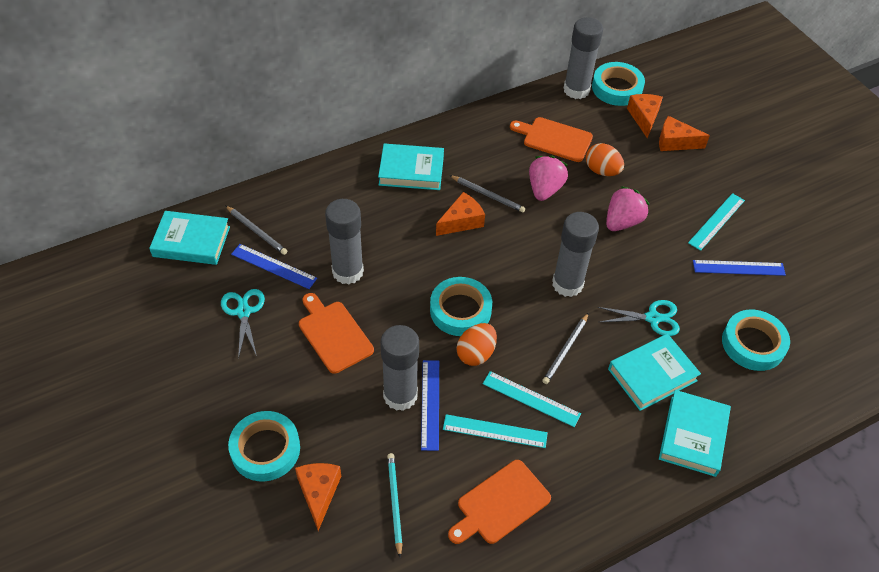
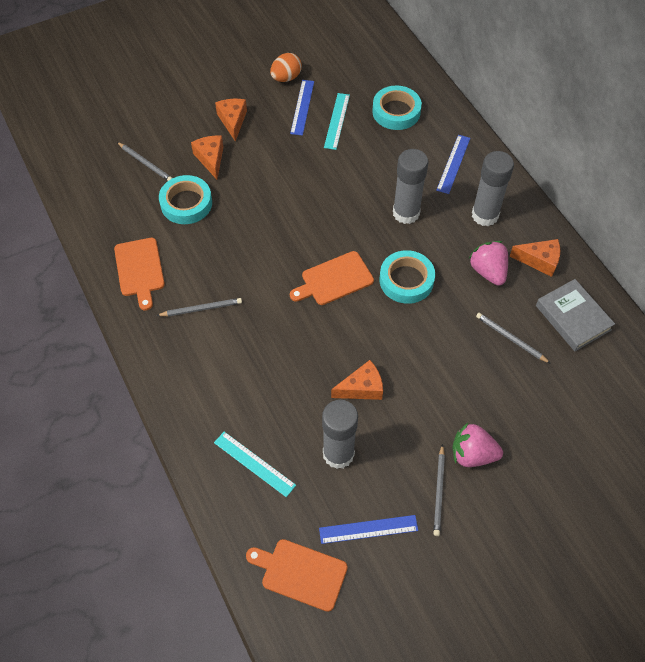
grey book: 0 -> 1
grey glue stick: 4 -> 3
grey pencil: 3 -> 4
orange egg: 2 -> 1
turquoise book: 4 -> 0
turquoise pencil: 1 -> 0
turquoise ruler: 3 -> 2
turquoise scissors: 2 -> 0
turquoise tape: 4 -> 3

